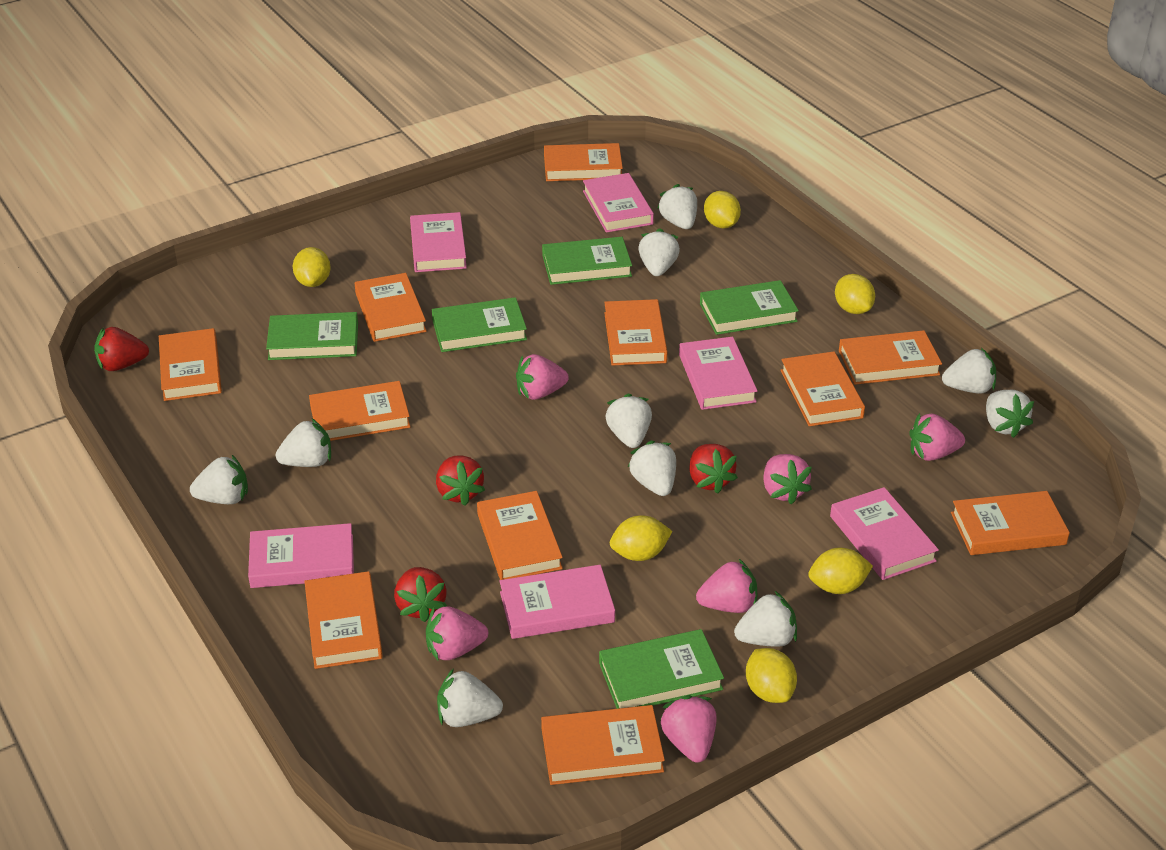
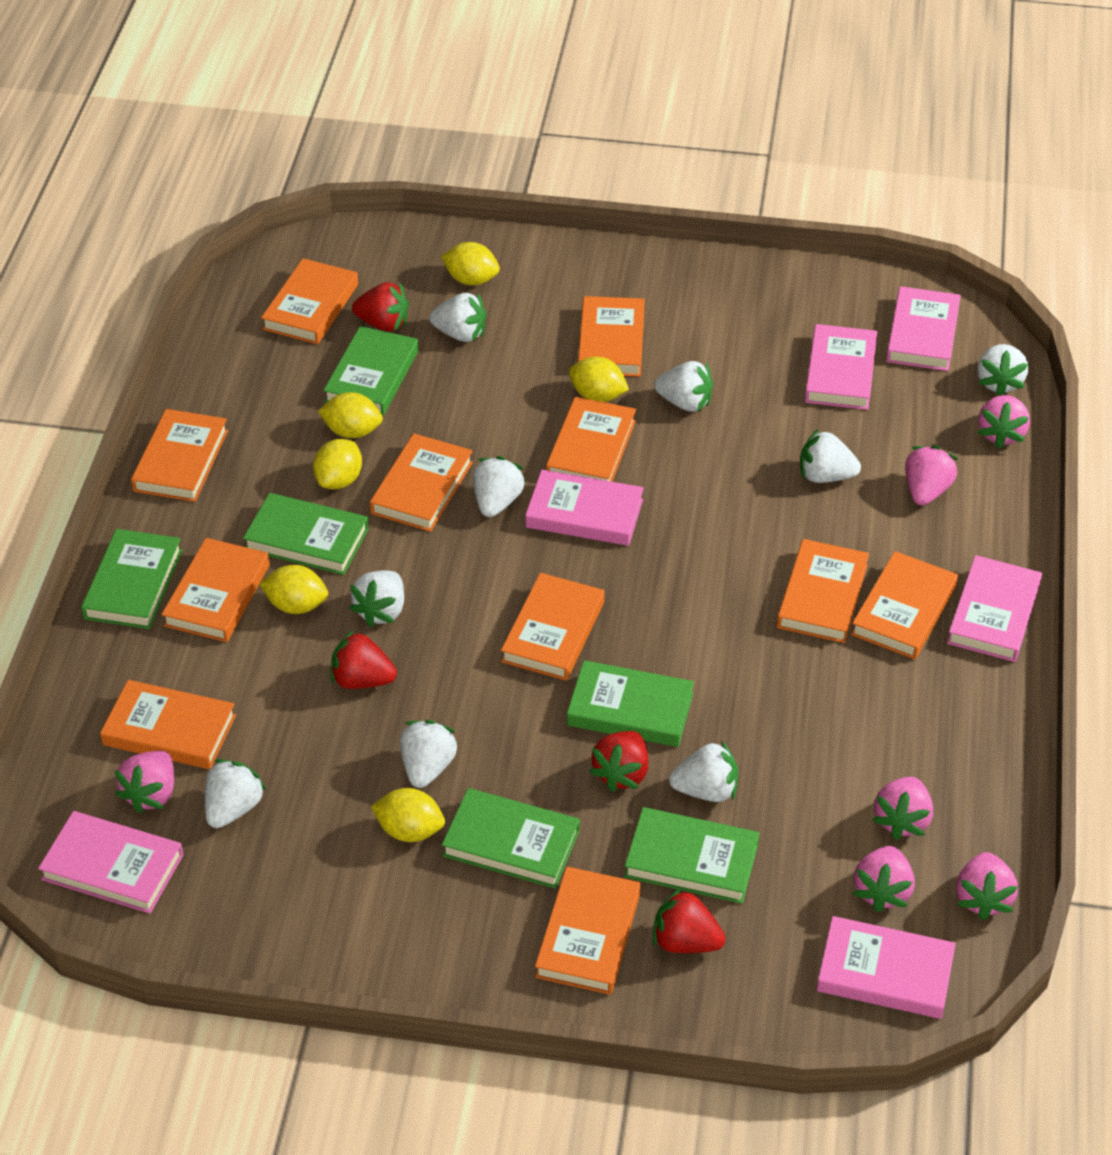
green book: 5 -> 6
white strawberry: 10 -> 9

